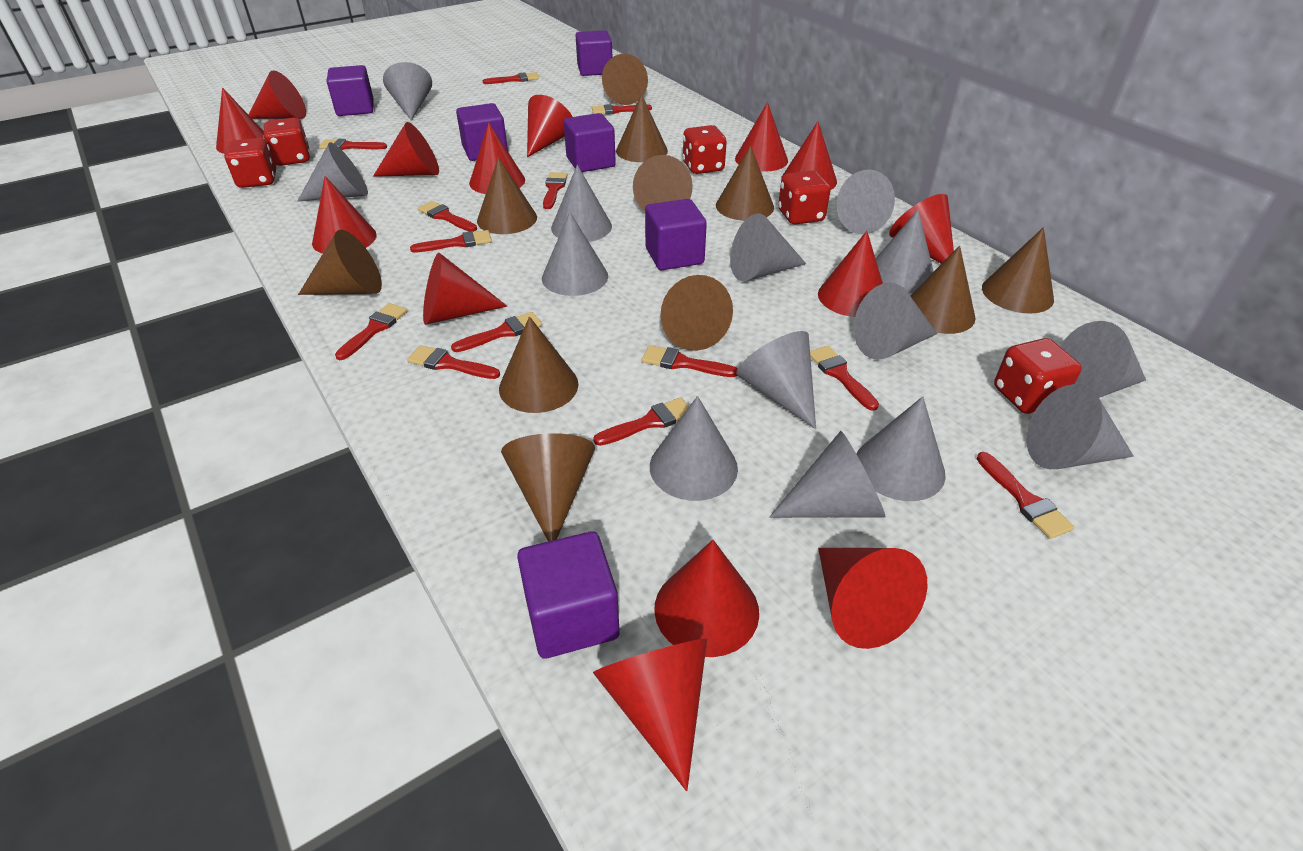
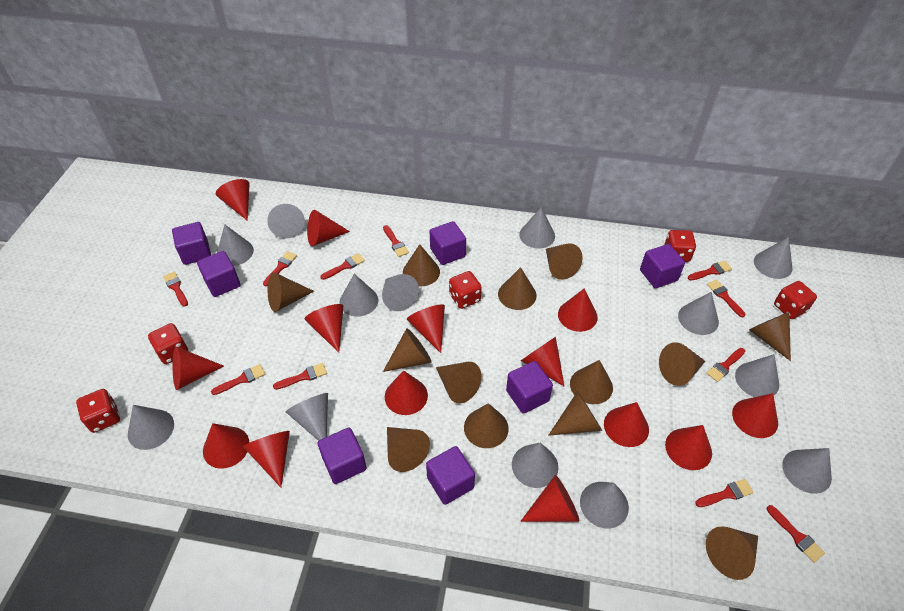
brown cone: 11 -> 13
grey cone: 14 -> 13
purple cube: 6 -> 7
red brush: 13 -> 11

